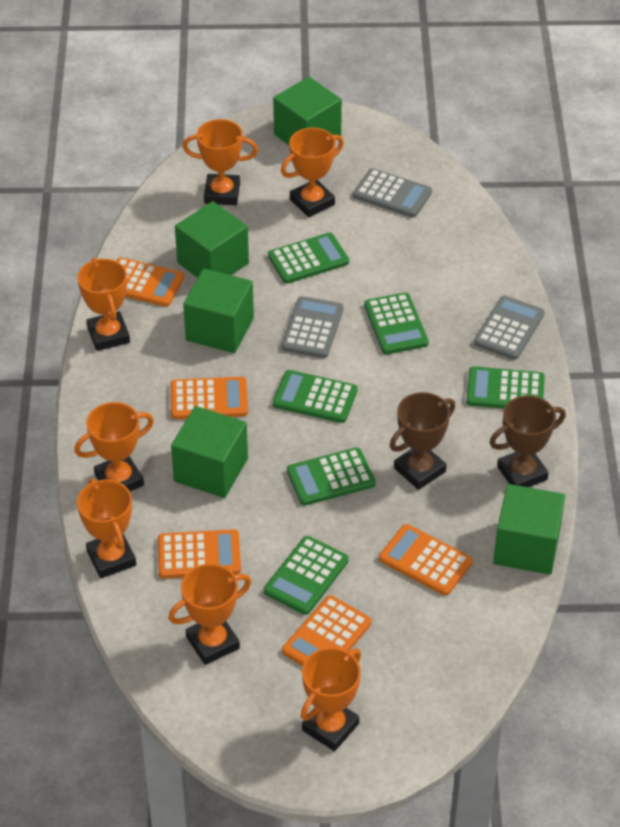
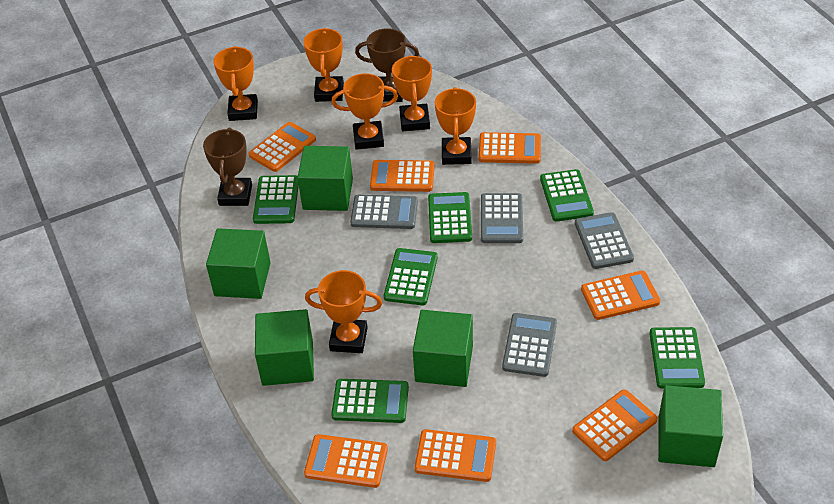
grey calculator: 3 -> 4
orange calculator: 5 -> 7
orange trophy: 7 -> 6

